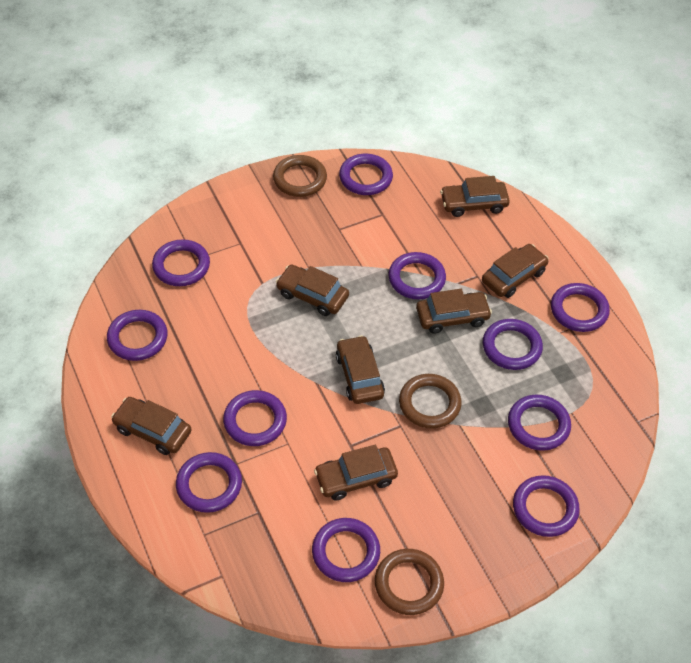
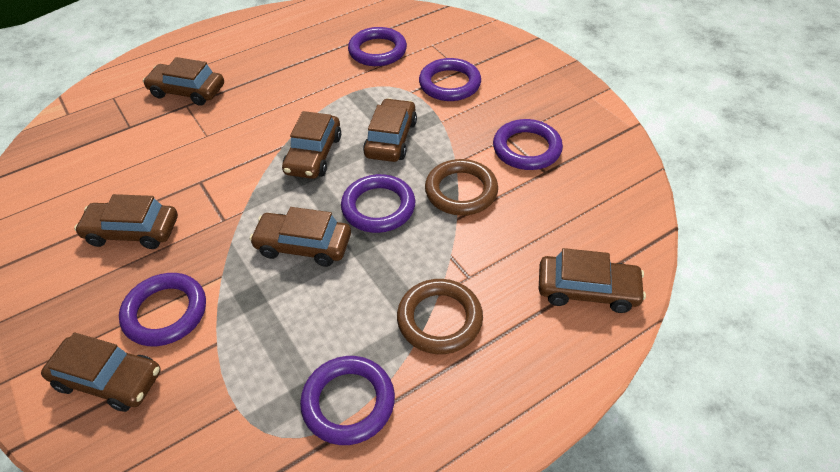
brown ring: 3 -> 2
purple ring: 11 -> 6

